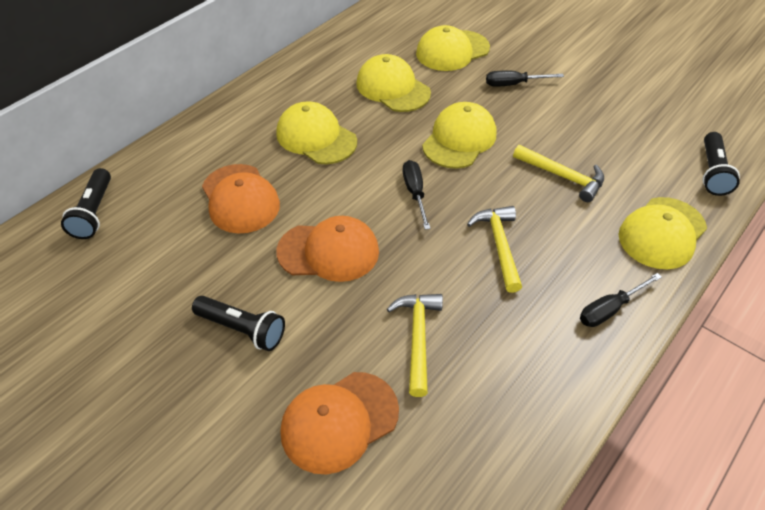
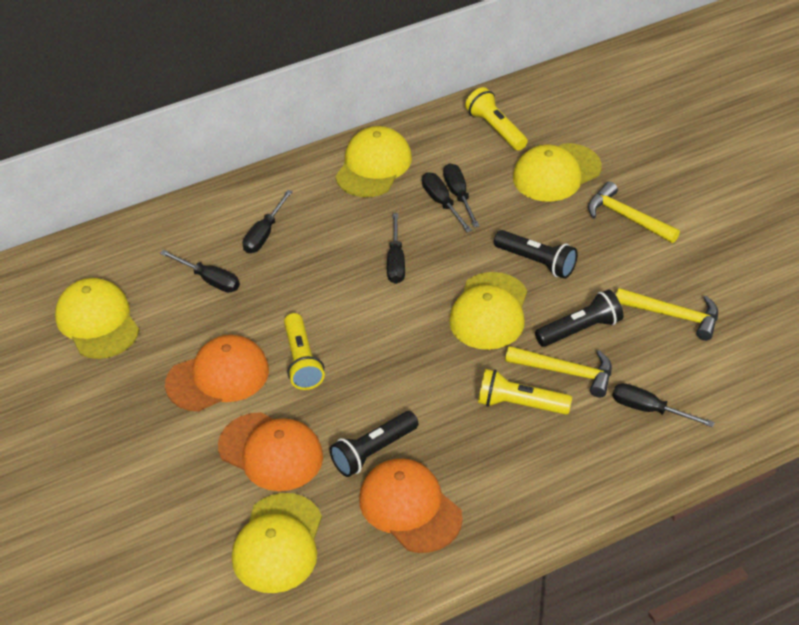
black screwdriver: 3 -> 6
yellow flashlight: 0 -> 3

